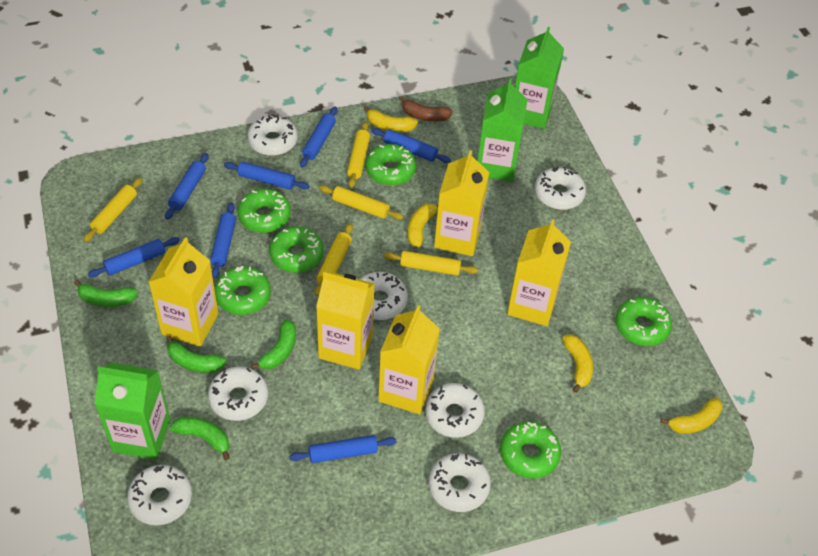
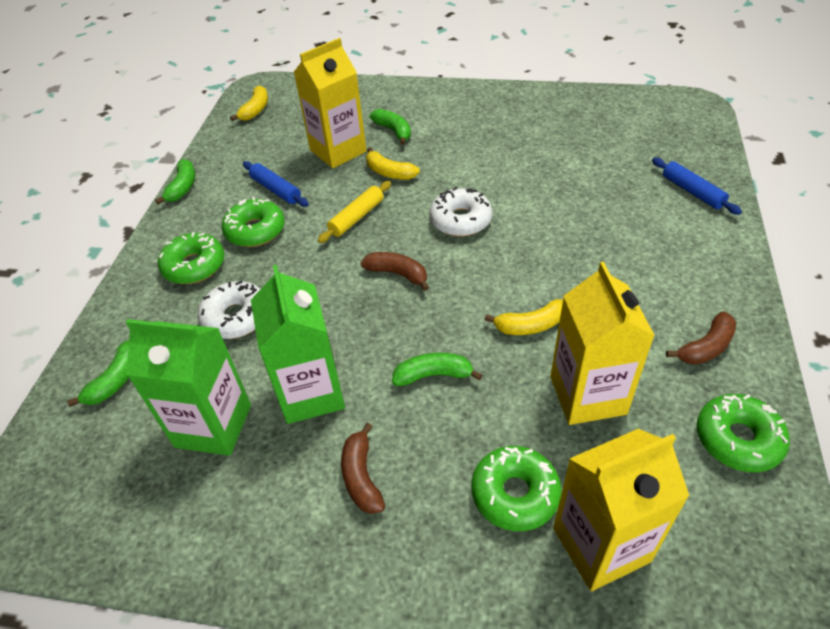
blue rolling pin: 7 -> 2
brown banana: 1 -> 3
green carton: 3 -> 2
green donut: 6 -> 4
white donut: 7 -> 2
yellow banana: 4 -> 3
yellow carton: 5 -> 3
yellow rolling pin: 5 -> 1

